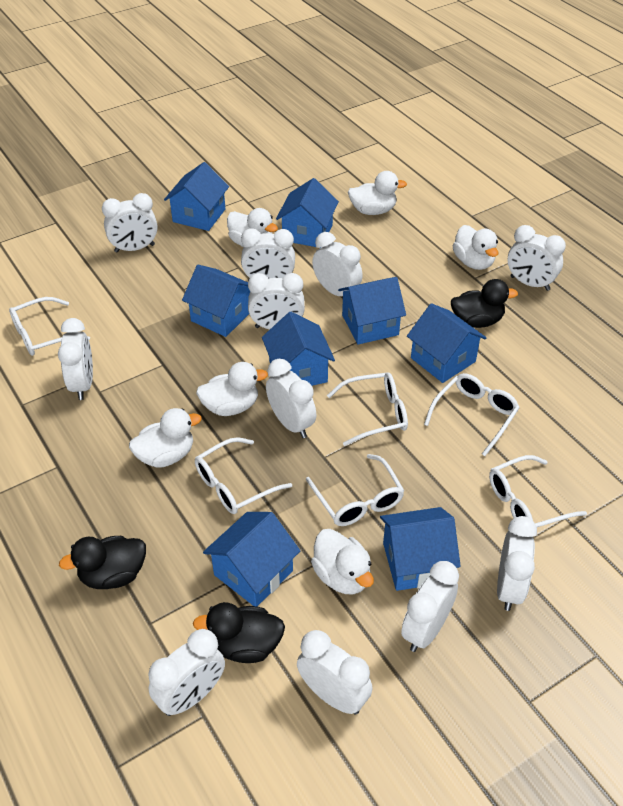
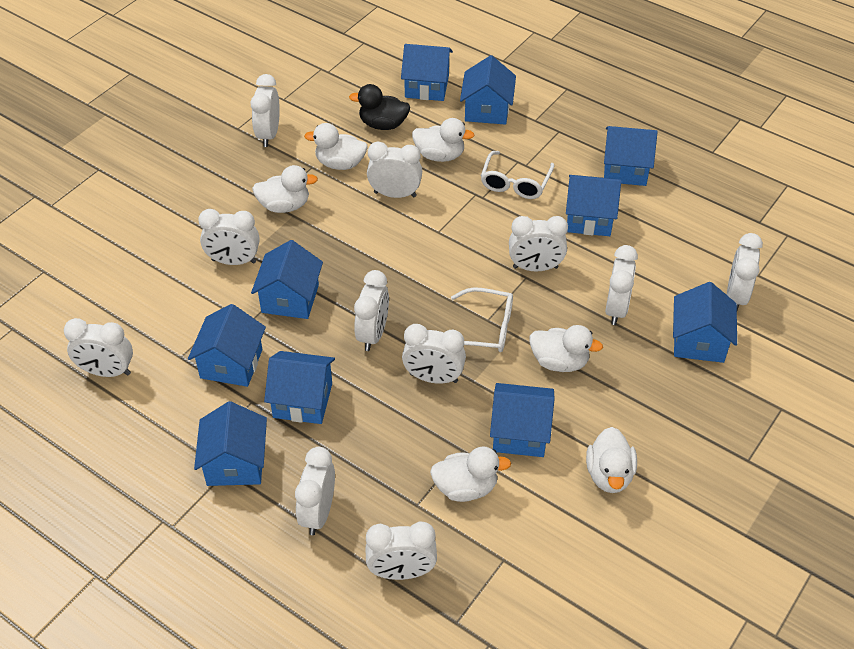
black duck: 3 -> 1
blue house: 8 -> 10
white glasses: 6 -> 2

